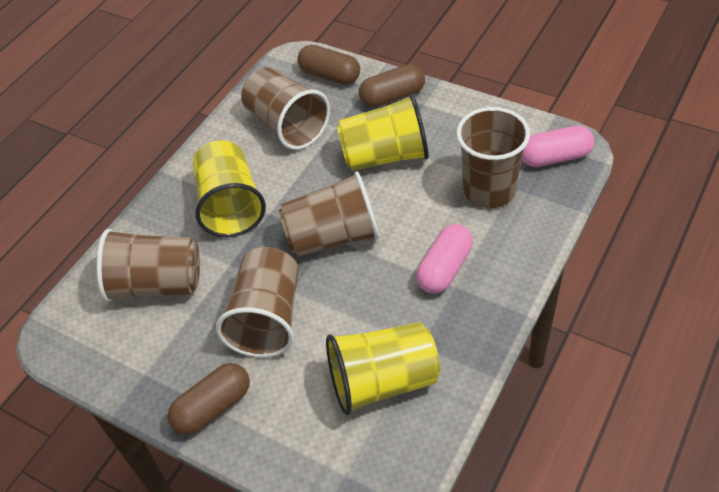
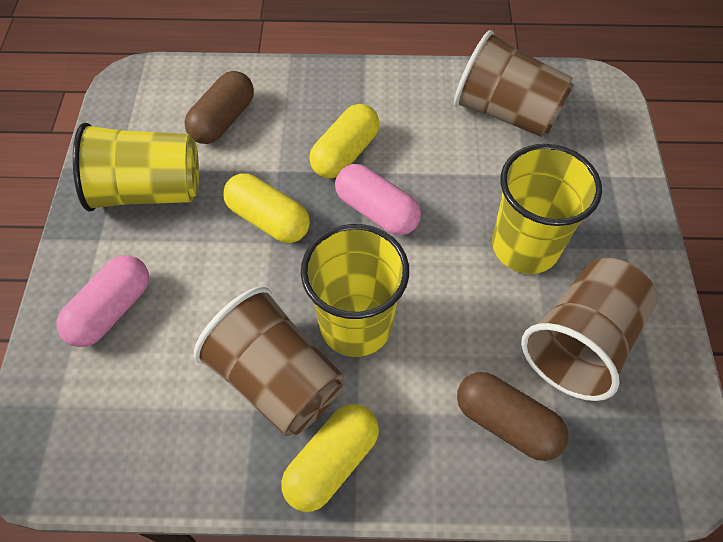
brown capsule: 3 -> 2
brown cup: 5 -> 3
yellow capsule: 0 -> 3

